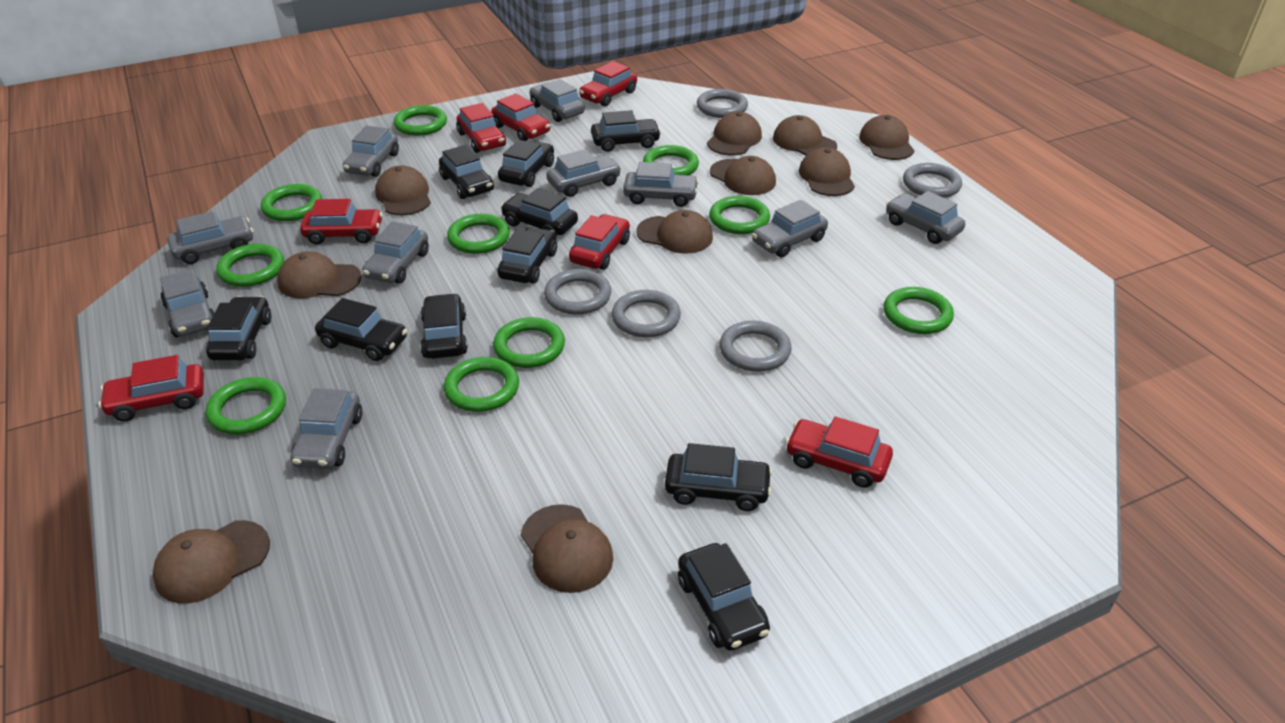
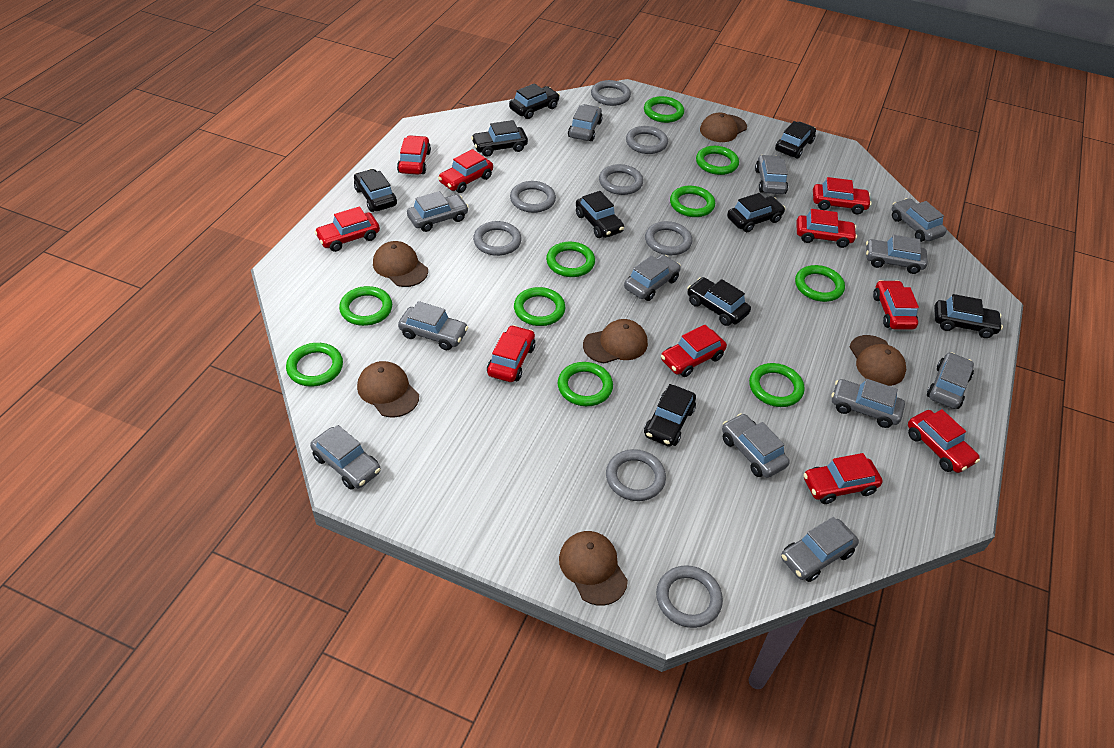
black car: 10 -> 9
brown cap: 10 -> 6
grey car: 10 -> 12
grey ring: 5 -> 8
red car: 7 -> 10

